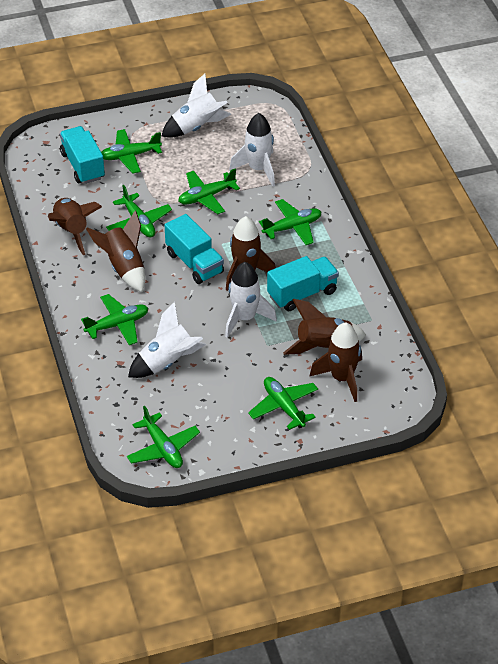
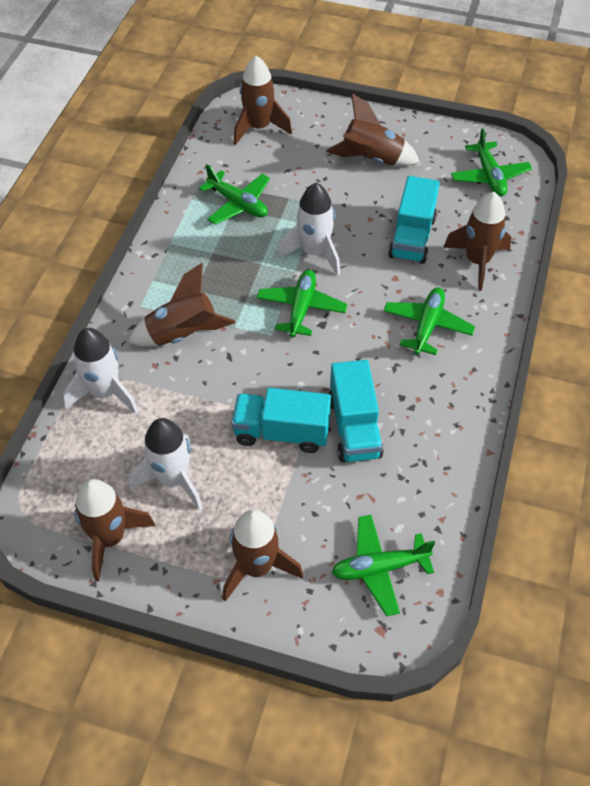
brown rocket: 5 -> 6
green plane: 7 -> 5
white rocket: 4 -> 3

